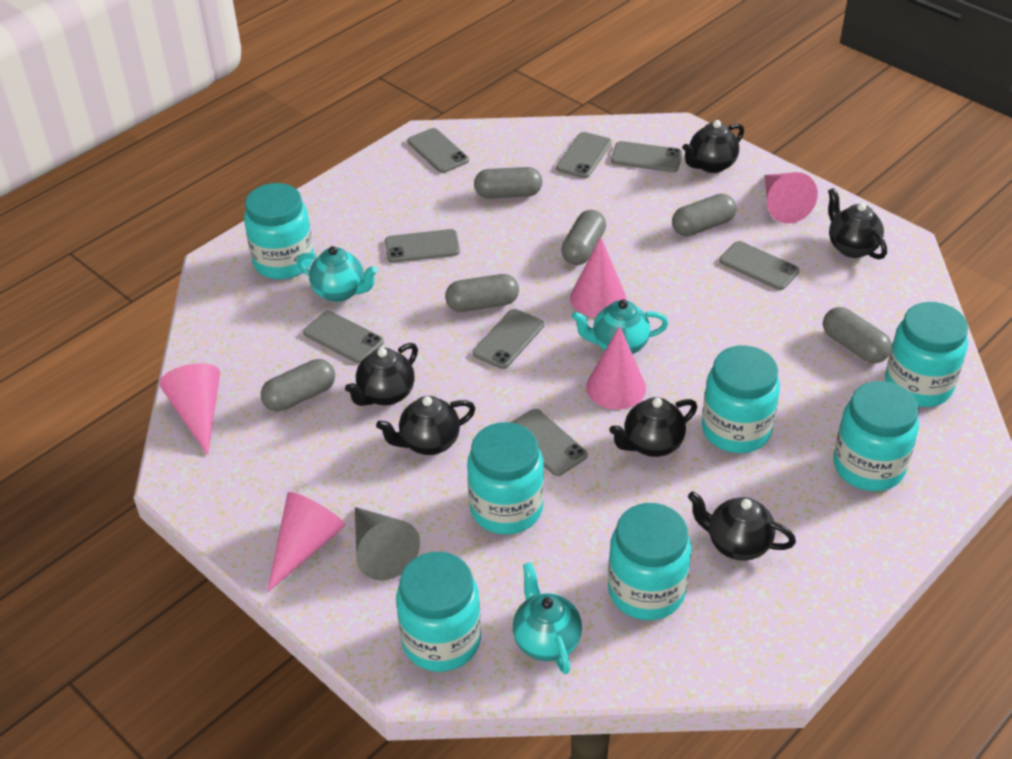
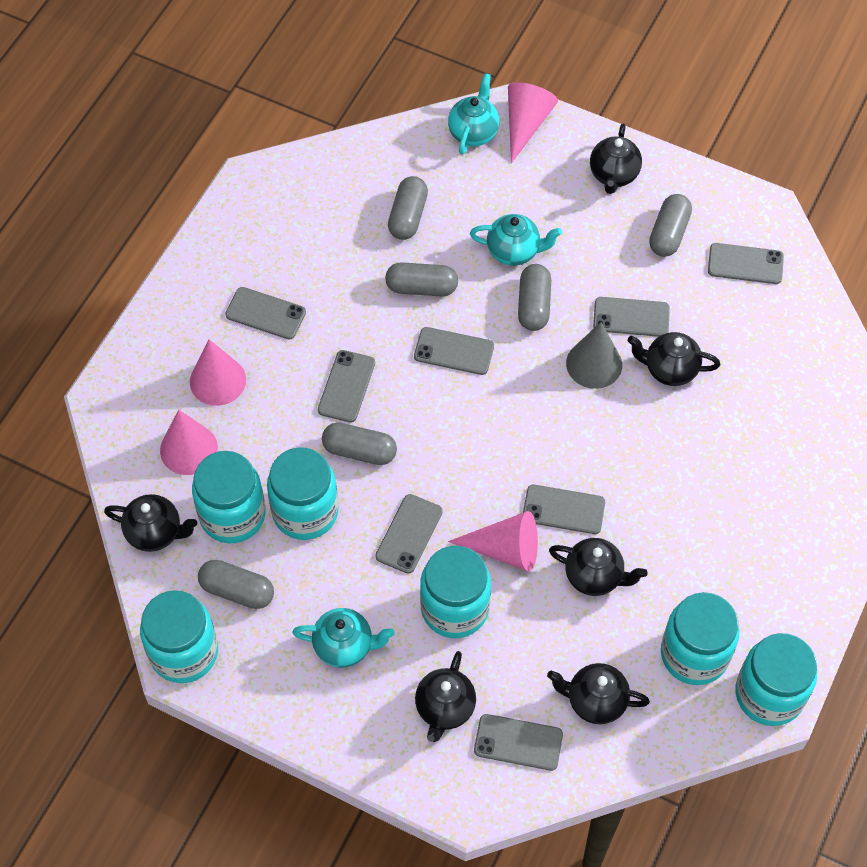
pink cone: 5 -> 4
turquoise jar: 7 -> 6

